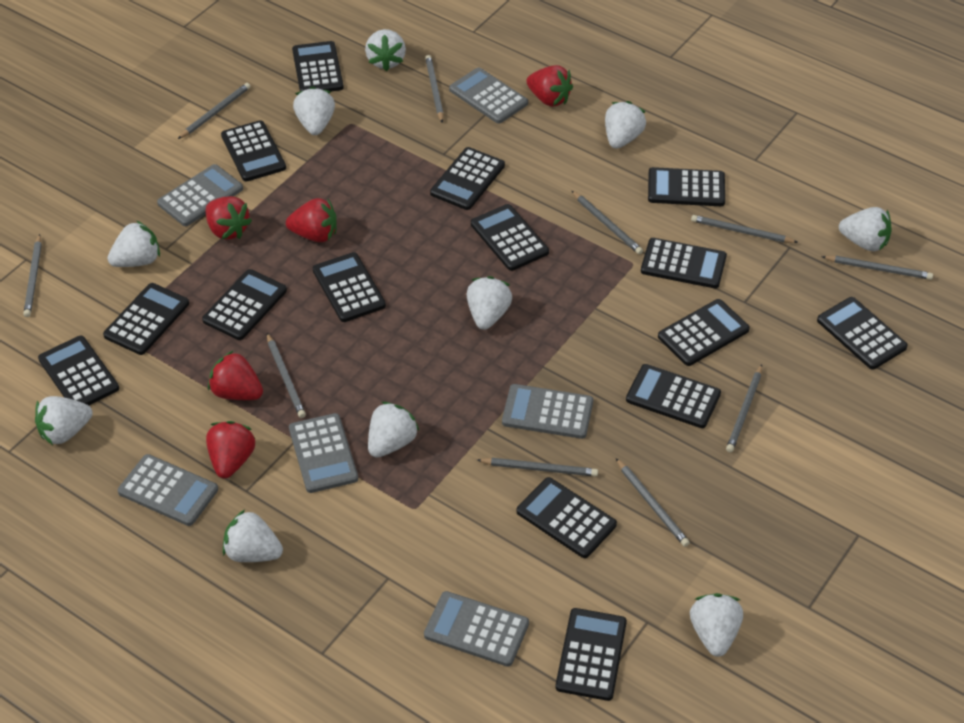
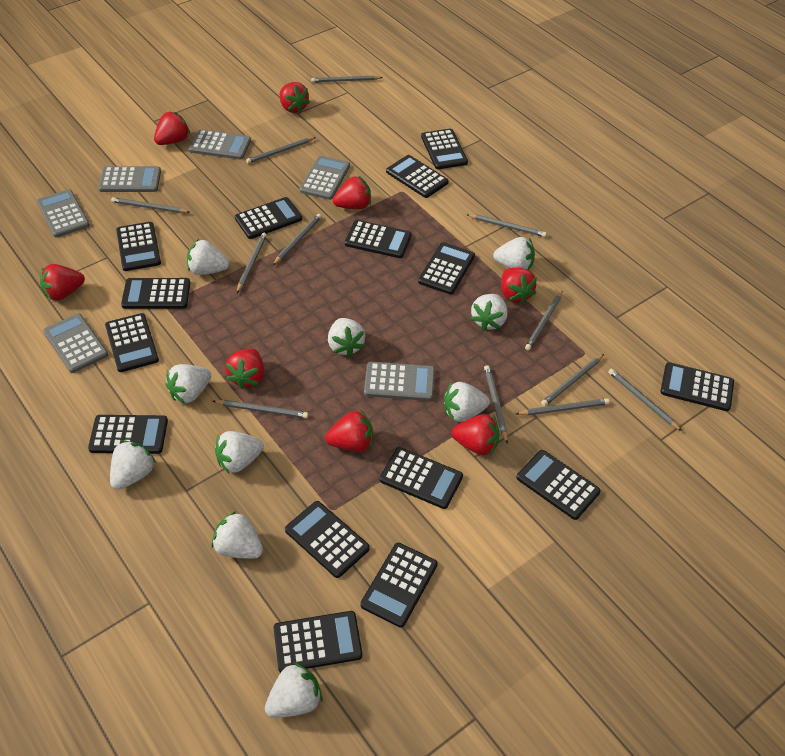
grey pencil: 10 -> 12
red strawberry: 5 -> 8

